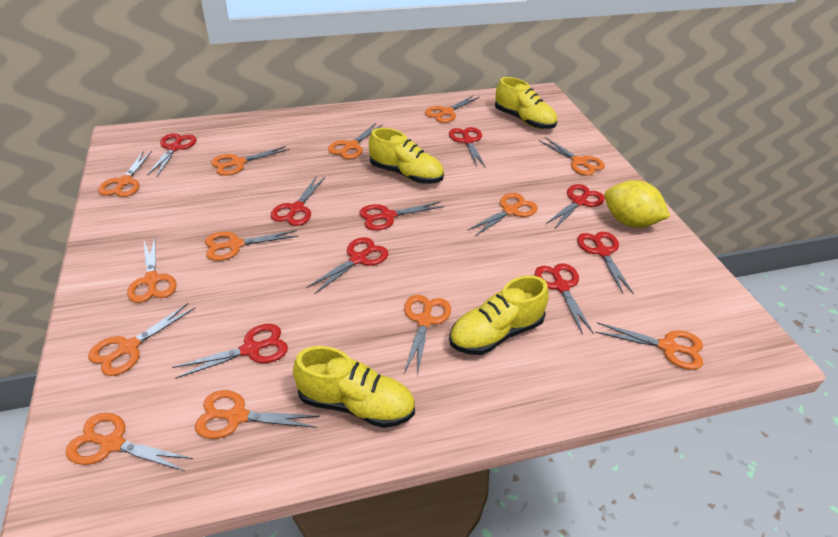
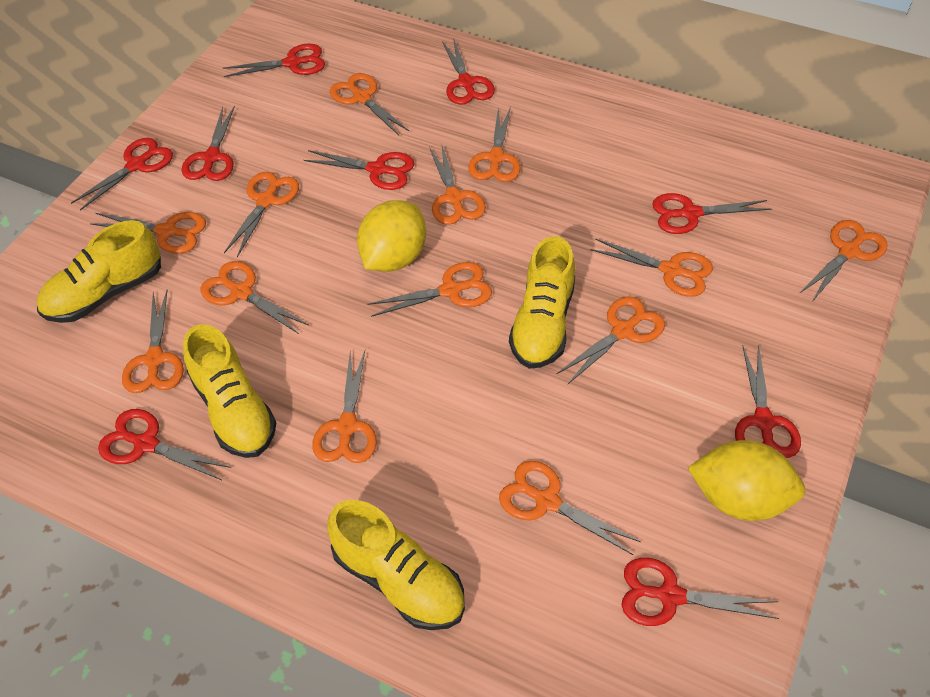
yellow lemon: 1 -> 2

